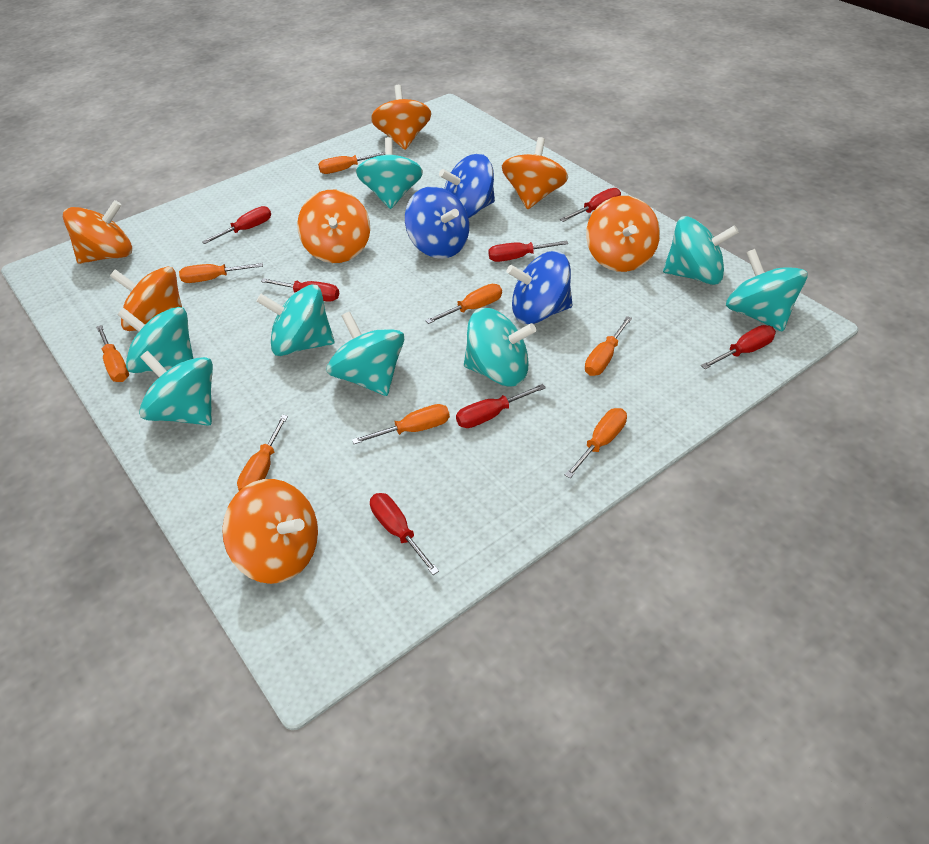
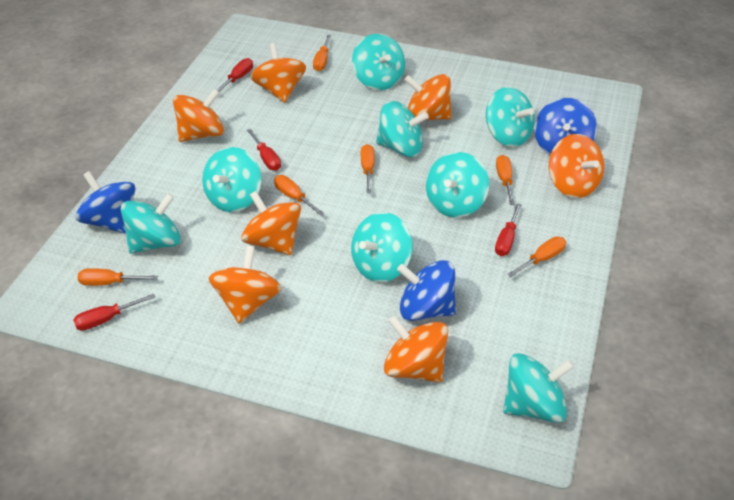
orange screwdriver: 8 -> 6
red screwdriver: 7 -> 4

